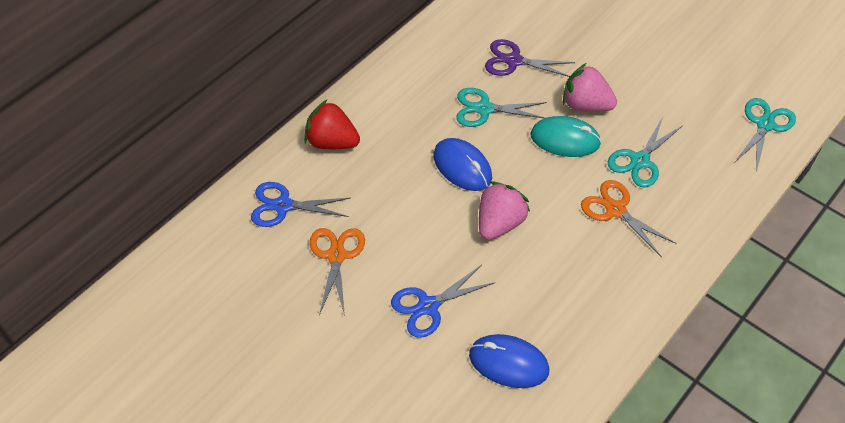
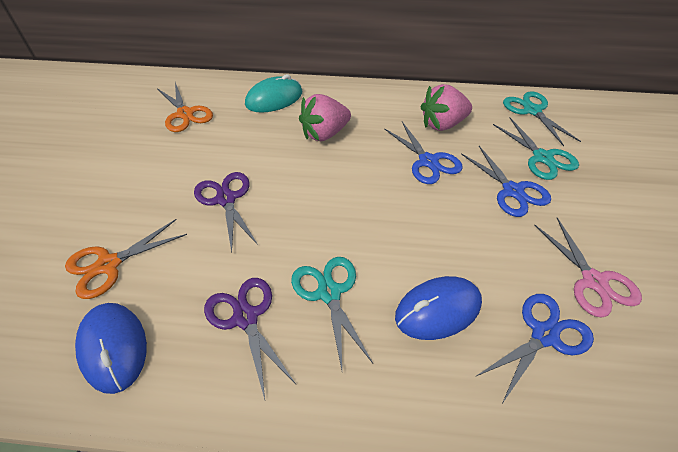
blue scissors: 2 -> 3
pink scissors: 0 -> 1
purple scissors: 1 -> 2
red strawberry: 1 -> 0

